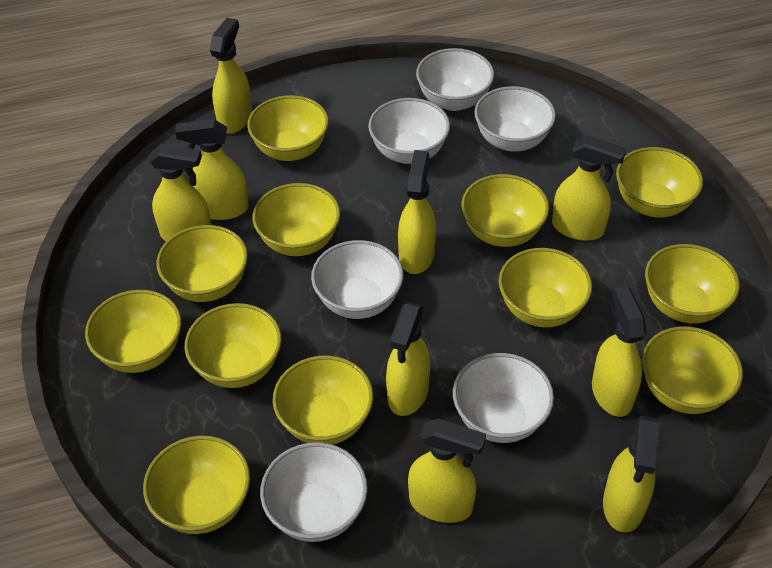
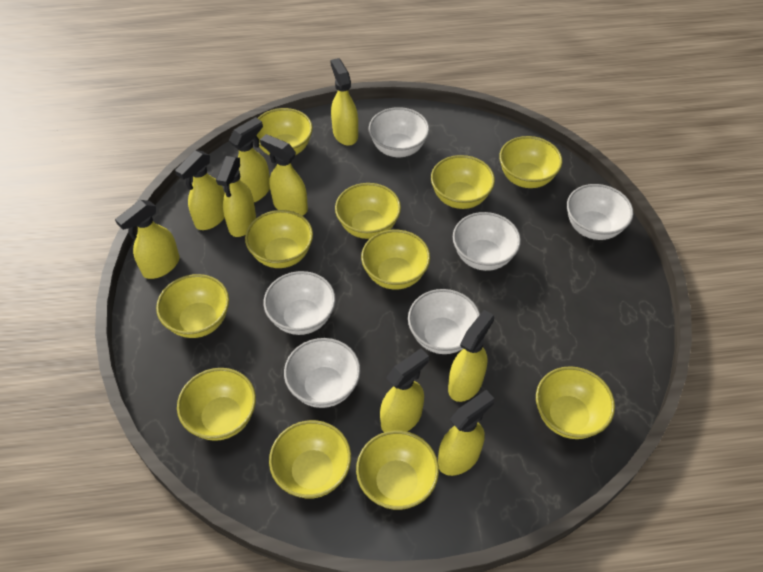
yellow bowl: 12 -> 11

